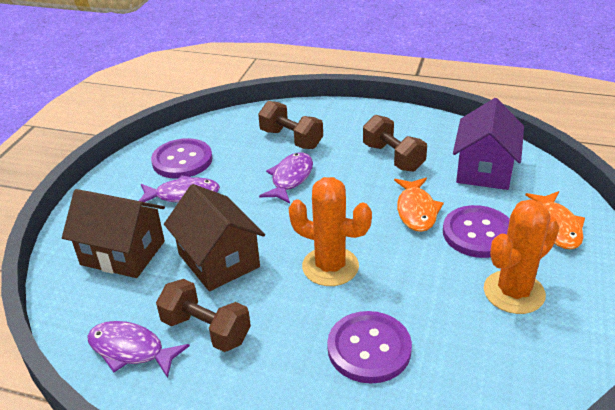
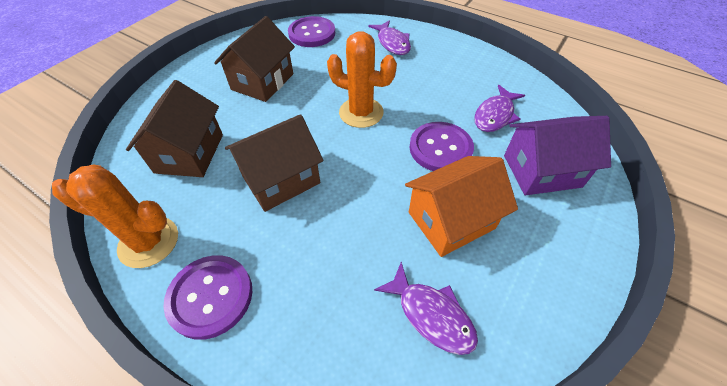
brown dumbbell: 3 -> 0
brown house: 2 -> 3
orange fish: 2 -> 0
orange house: 0 -> 1

